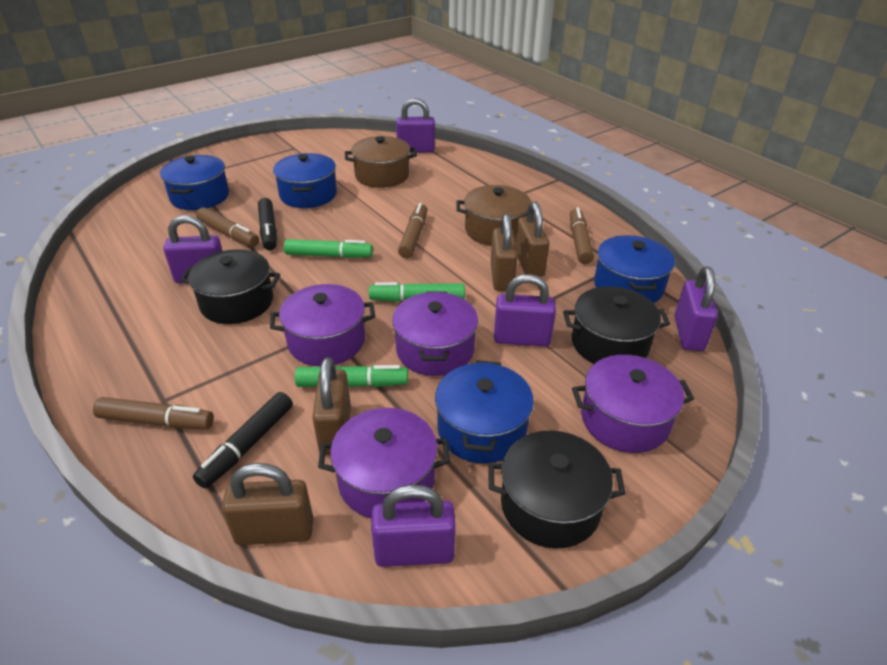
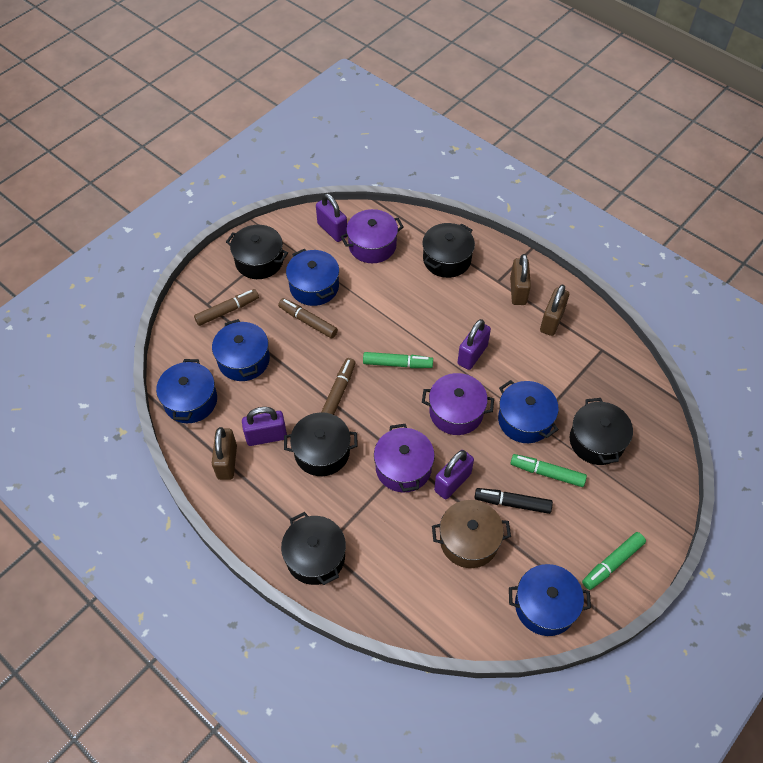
black marker: 2 -> 1
black pot: 3 -> 5
blue pot: 4 -> 5
brown marker: 4 -> 3
brown padlock: 4 -> 3
brown pot: 2 -> 1
purple padlock: 5 -> 4
purple pot: 4 -> 3

